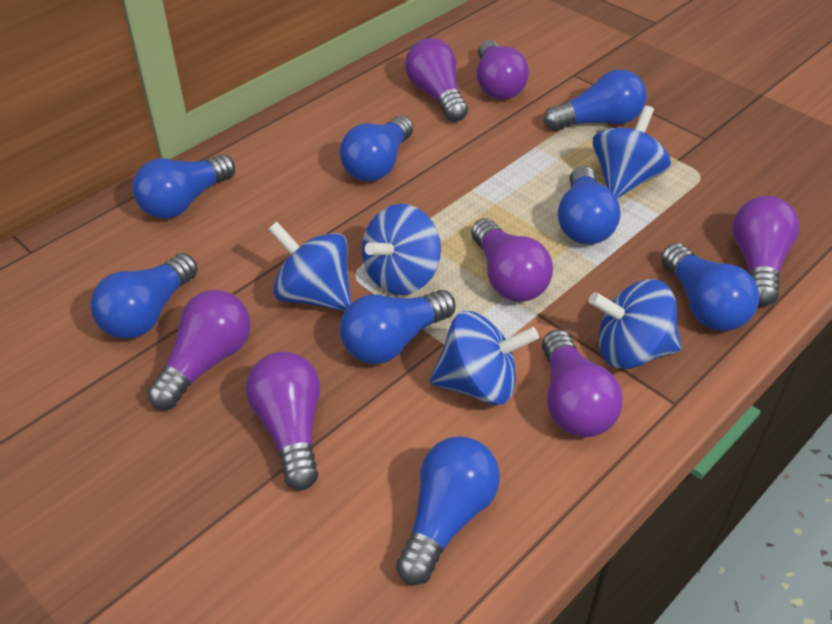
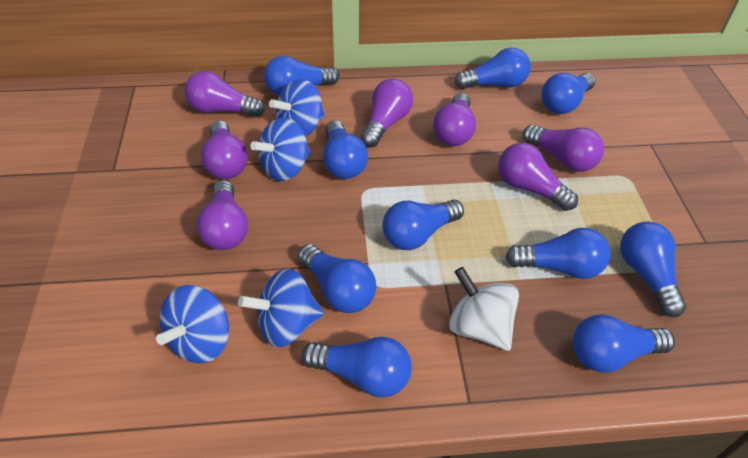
blue light bulb: 8 -> 10
blue spinning top: 5 -> 4
white spinning top: 0 -> 1

